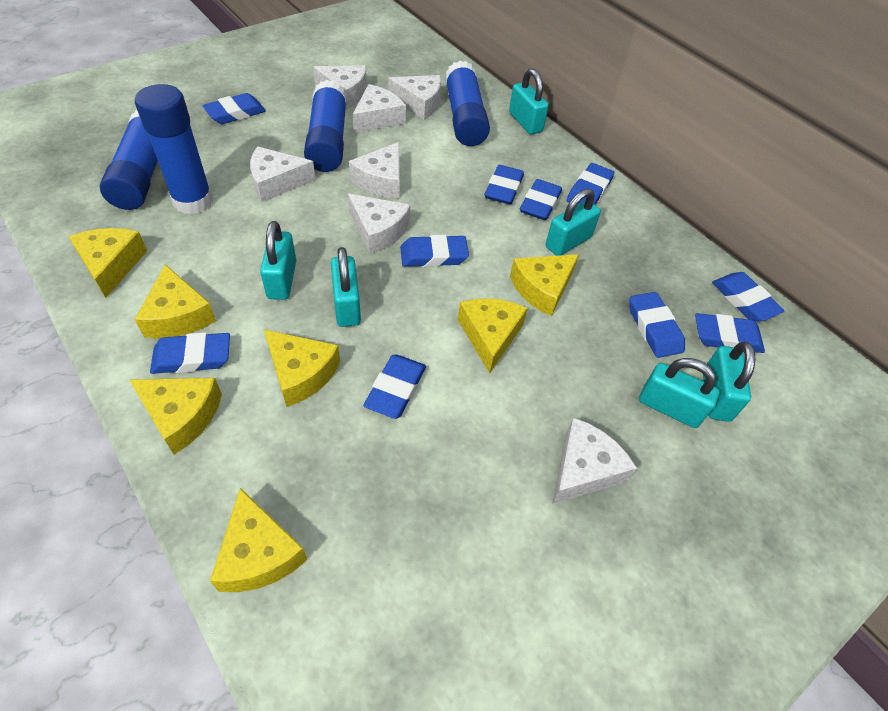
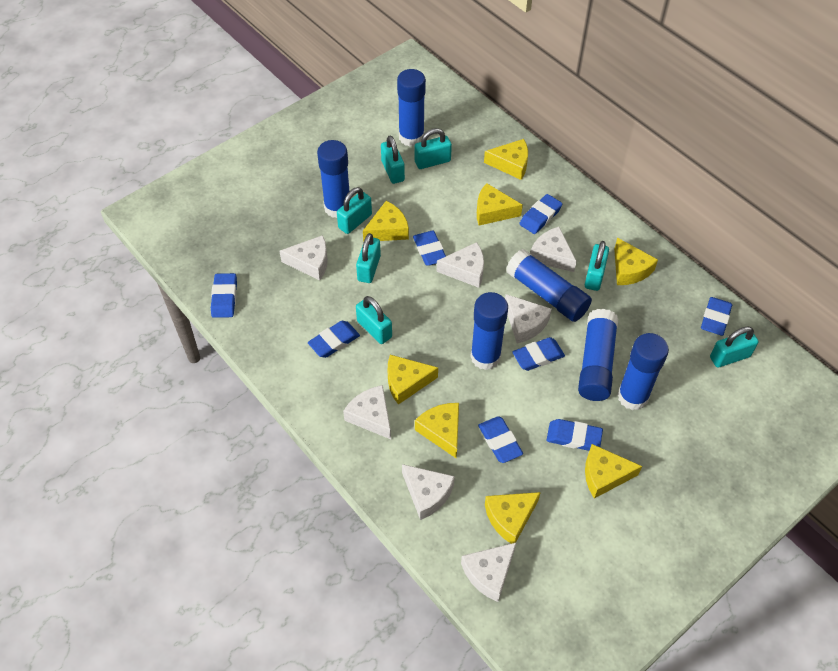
blue eraser: 10 -> 8
blue glue stick: 4 -> 6
turquoise padlock: 6 -> 7
yellow cheese: 7 -> 8

